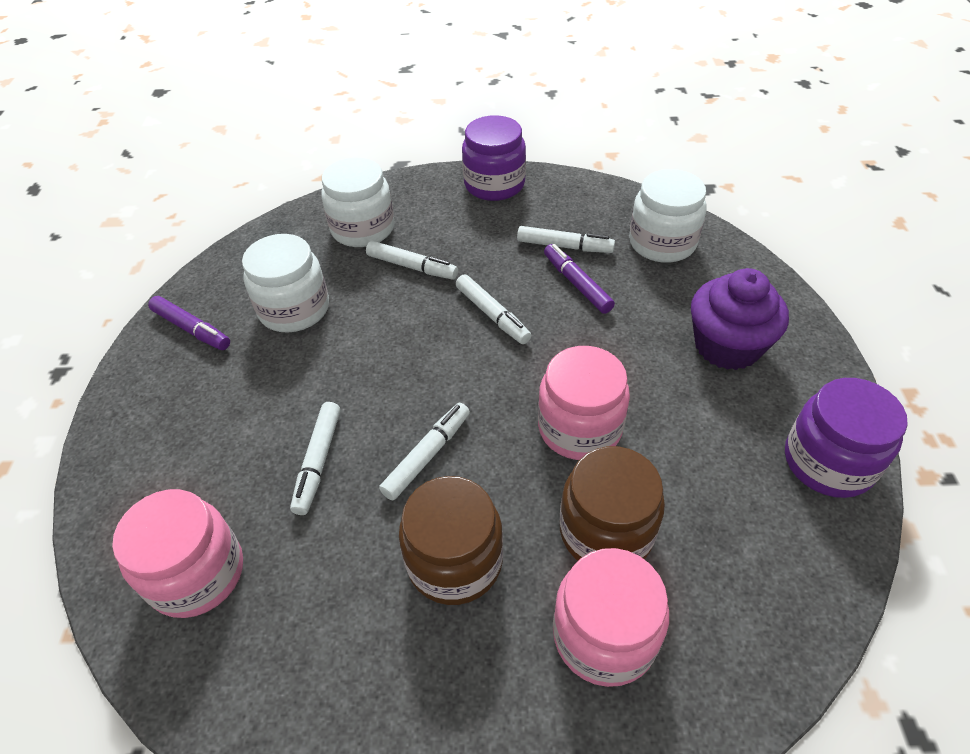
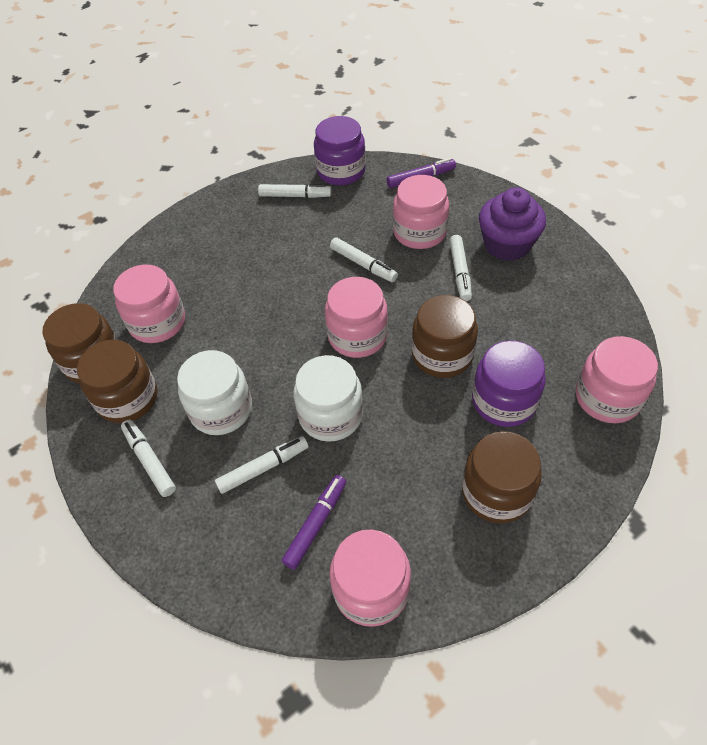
brown jar: 2 -> 4
pink jar: 3 -> 5
white jar: 3 -> 2

